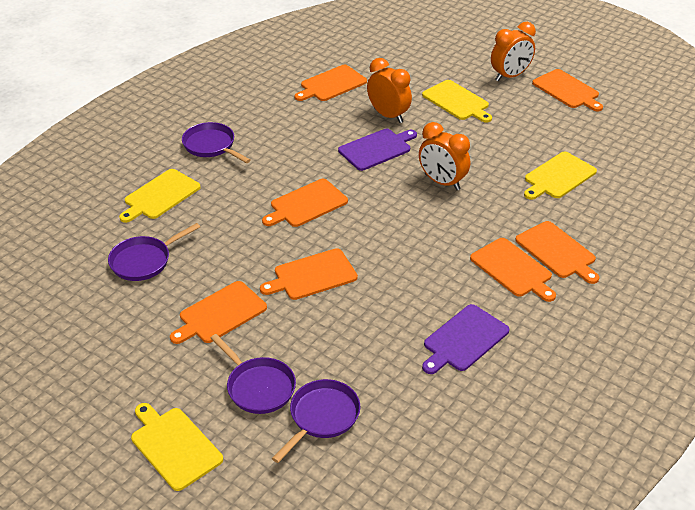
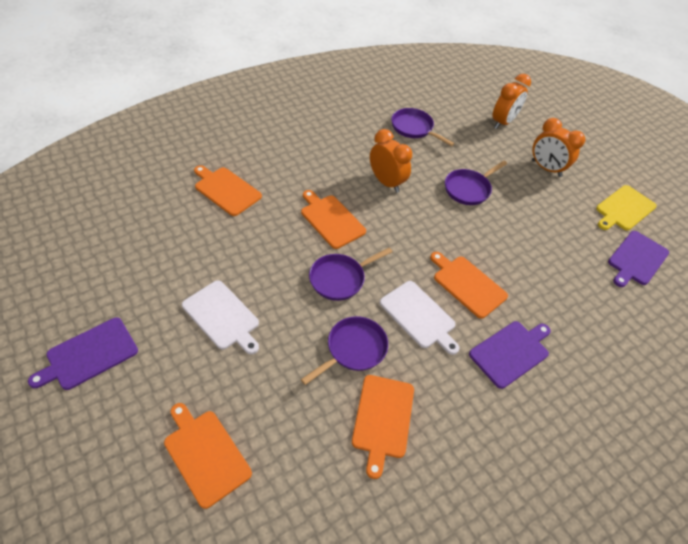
orange cutting board: 7 -> 5
purple cutting board: 2 -> 3
white cutting board: 0 -> 2
yellow cutting board: 4 -> 1

